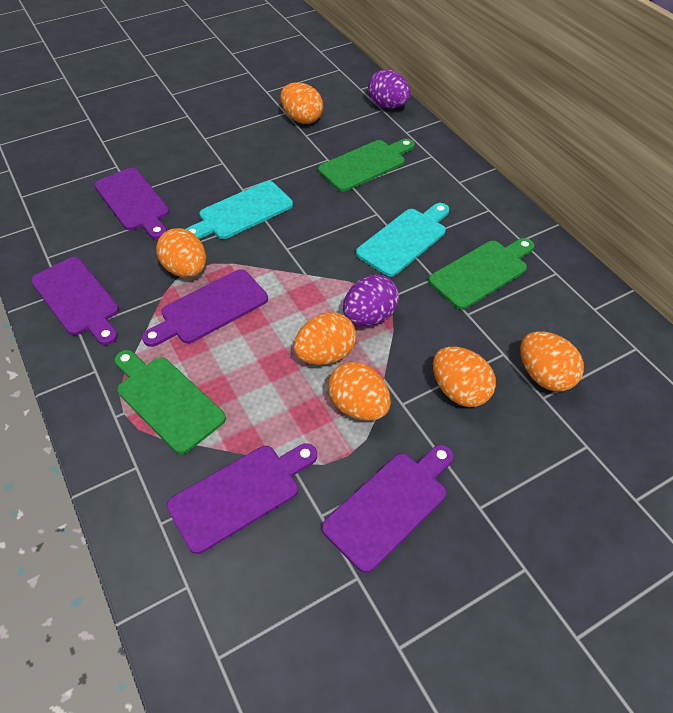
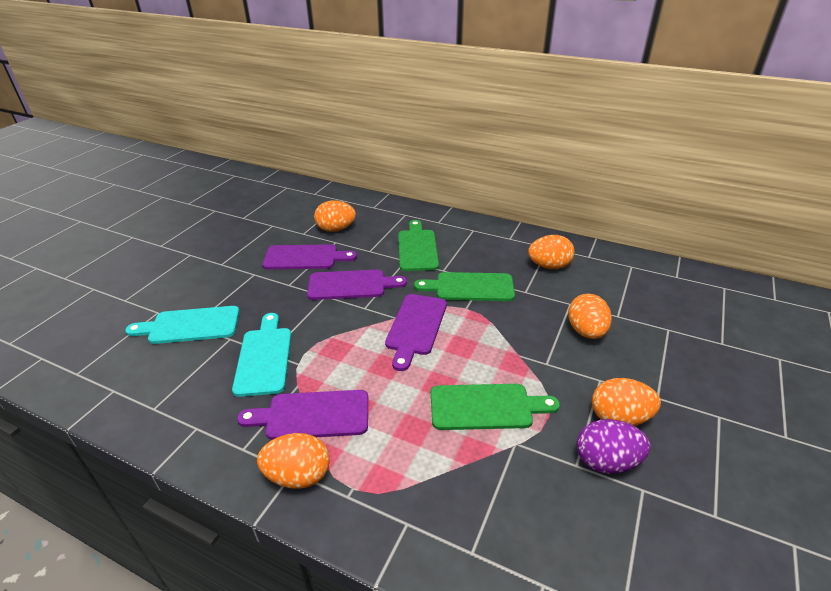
orange egg: 6 -> 5
purple cutting board: 5 -> 4
purple egg: 2 -> 1

